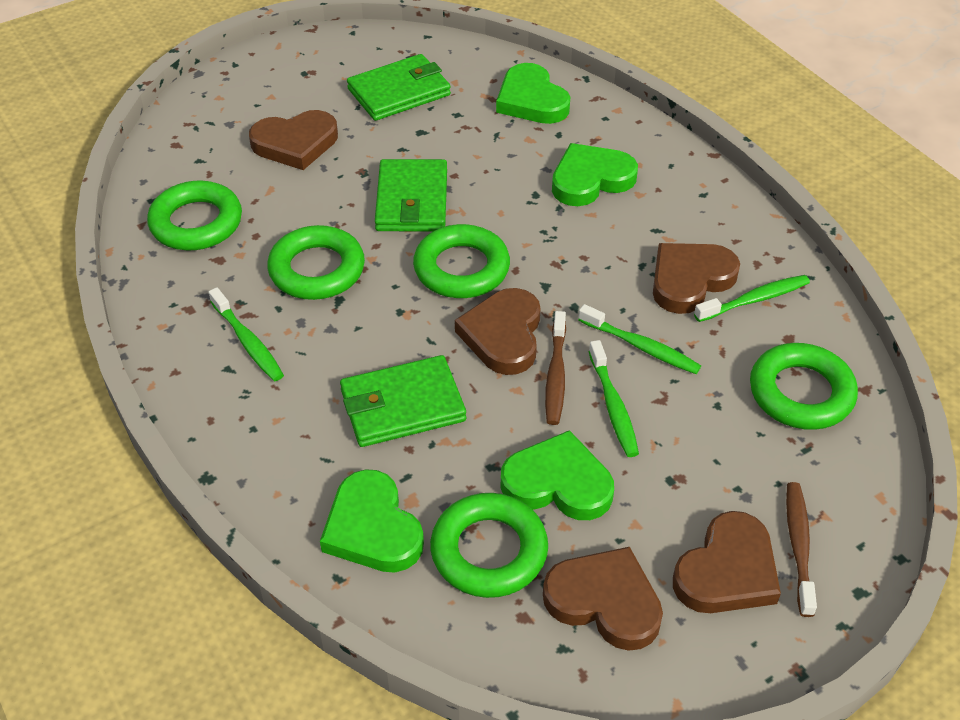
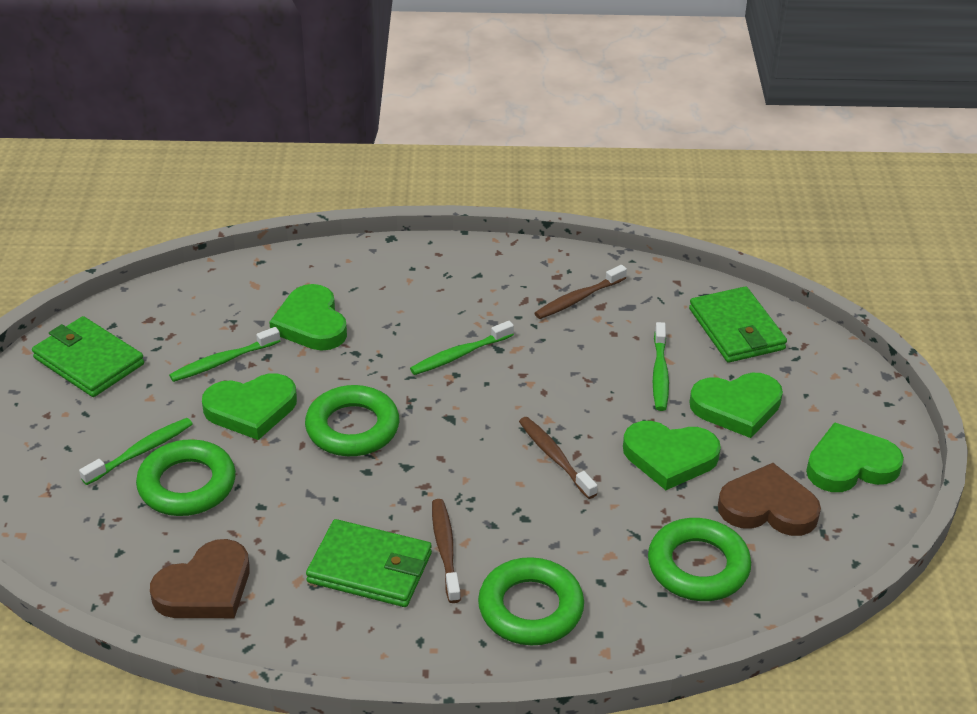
brown heart: 5 -> 2
brown toothbrush: 2 -> 3
green heart: 4 -> 5
green ring: 5 -> 4

